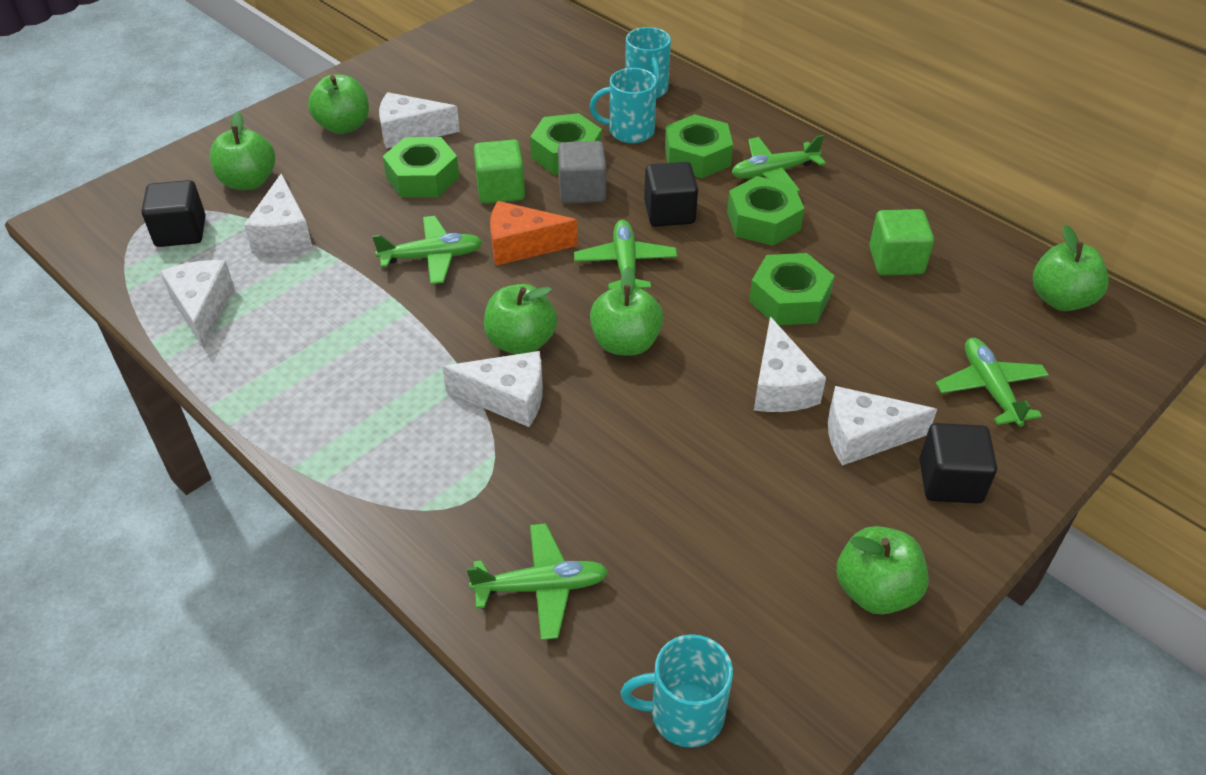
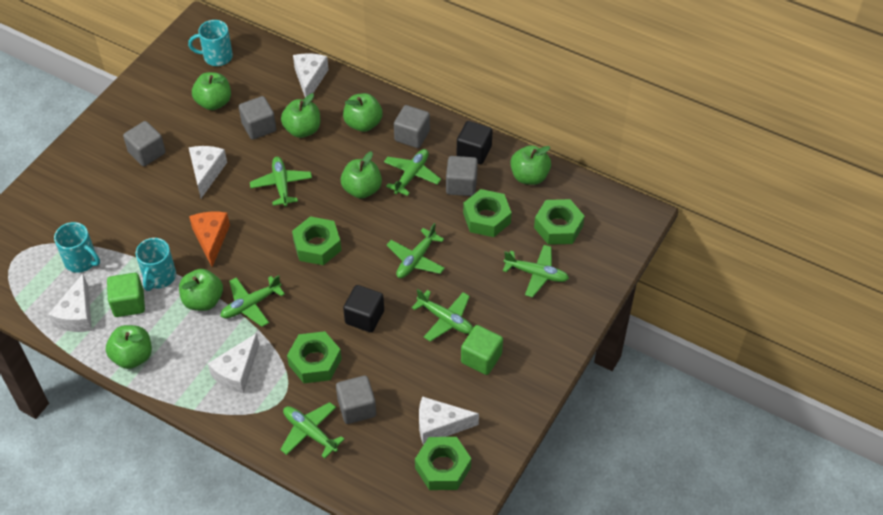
black cube: 3 -> 2
green apple: 6 -> 7
green plane: 5 -> 7
grey cube: 1 -> 5
white cheese: 6 -> 5

